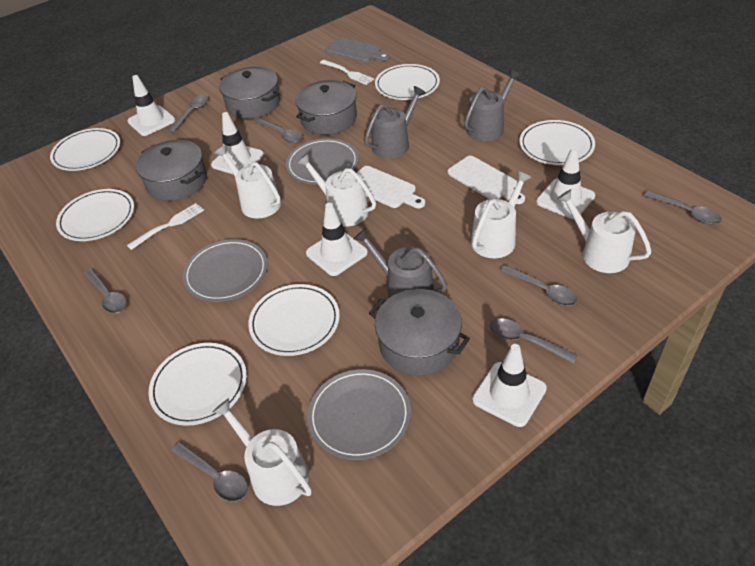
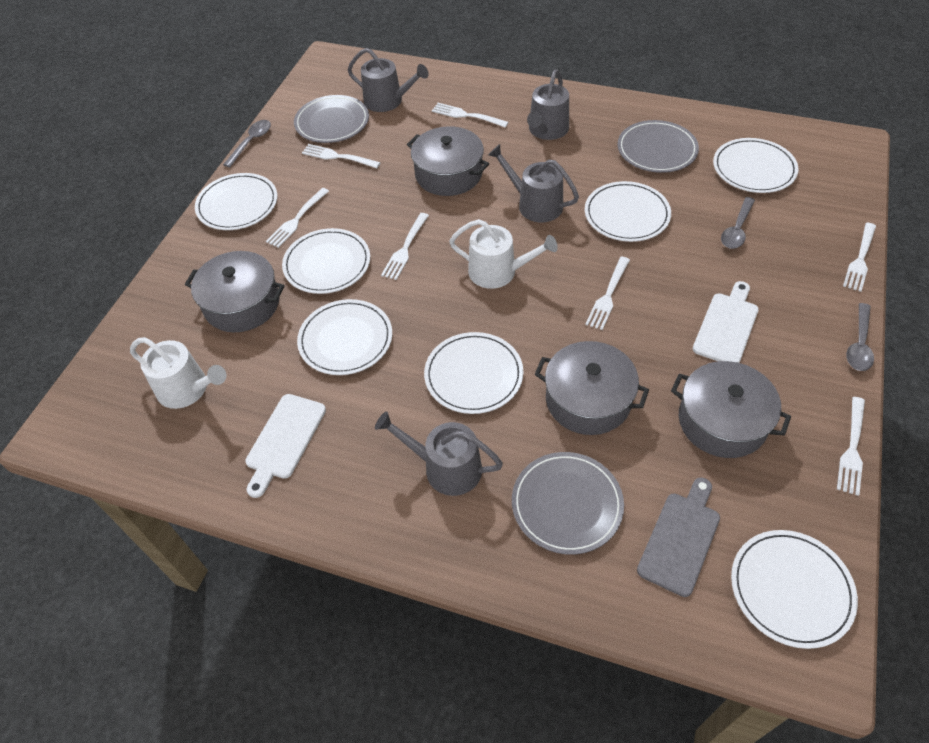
grey spoon: 7 -> 3
grey watering can: 3 -> 4
white fork: 2 -> 7
white plate: 6 -> 7
white traffic cone: 5 -> 0
white watering can: 5 -> 2

